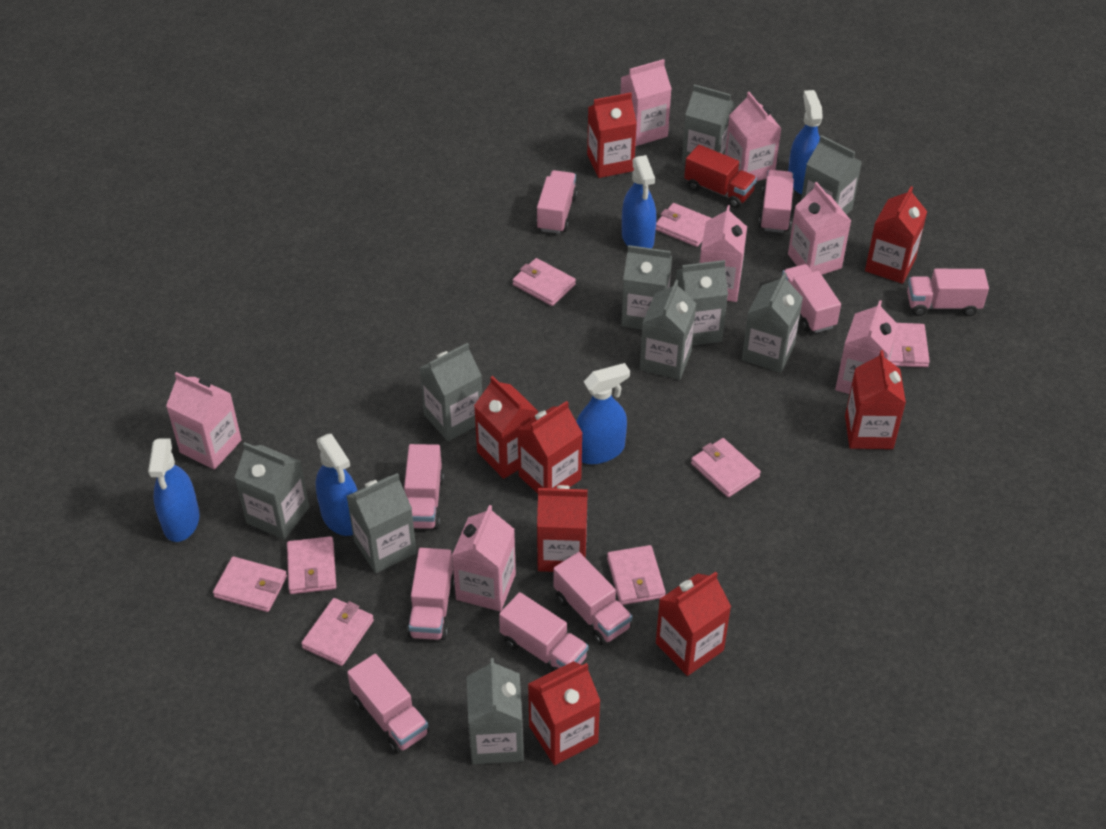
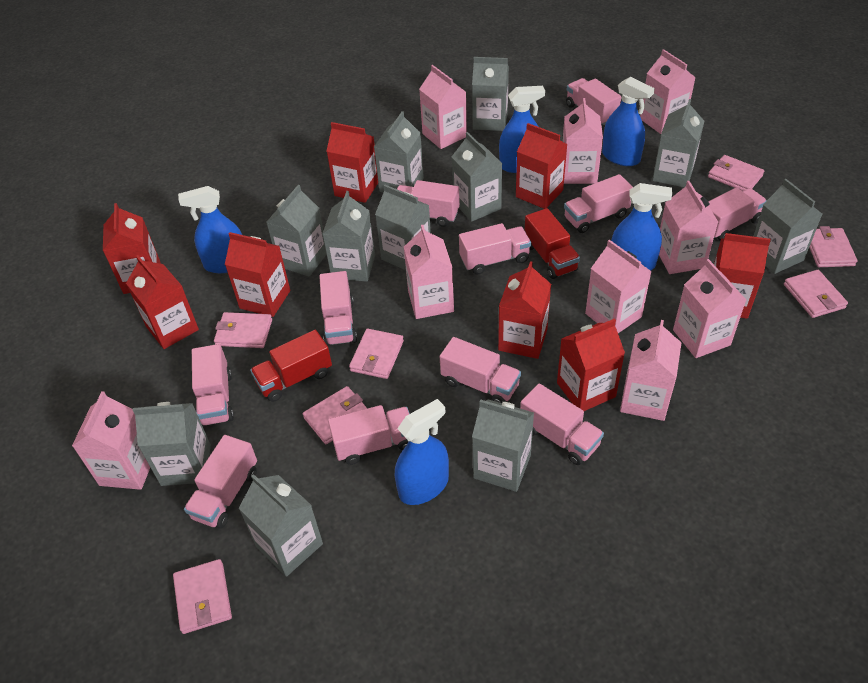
grey carton: 10 -> 11
pink carton: 7 -> 9
pink truck: 9 -> 11
pink wallet: 8 -> 7
red truck: 1 -> 2

